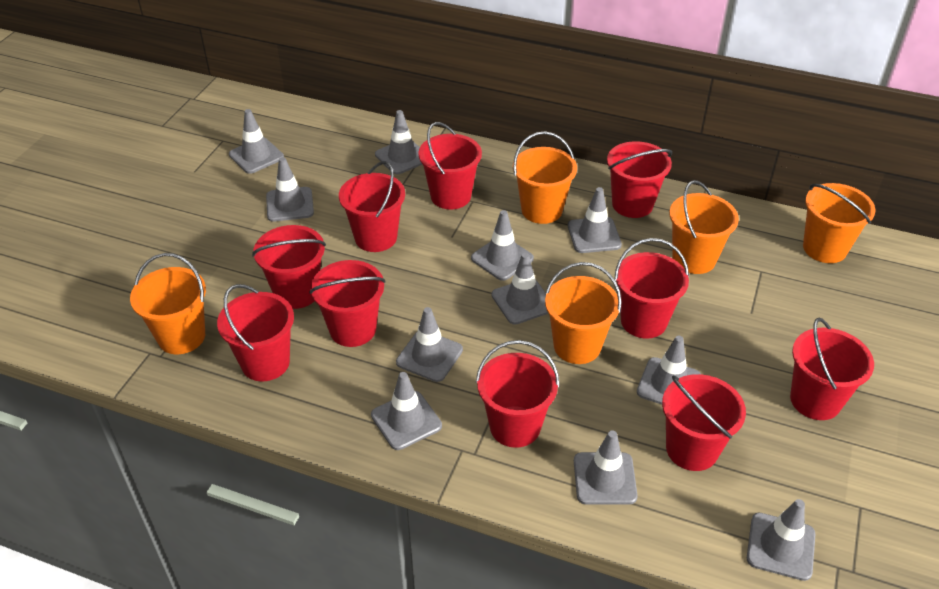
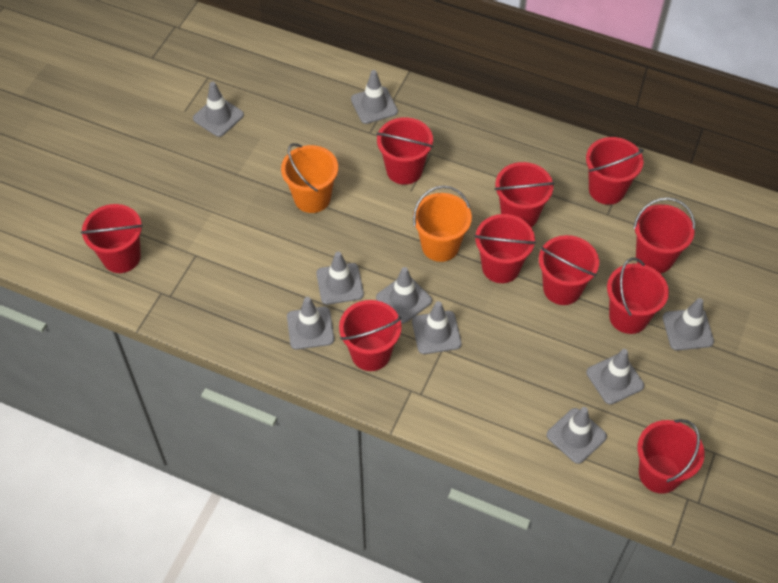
grey traffic cone: 11 -> 9
orange bucket: 5 -> 2

